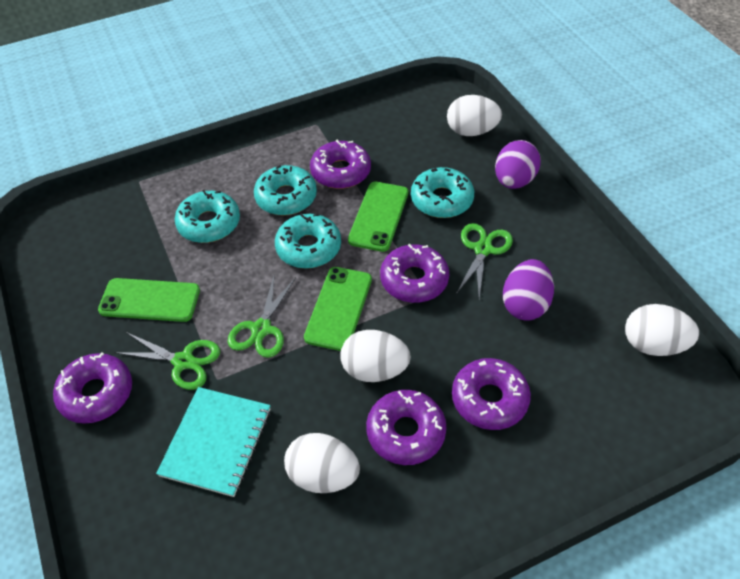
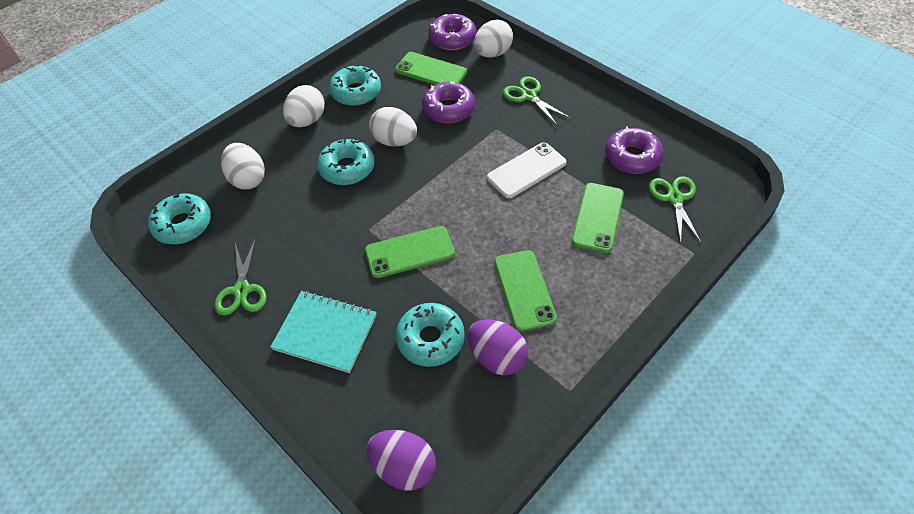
green phone: 3 -> 4
purple donut: 5 -> 3
white phone: 0 -> 1

